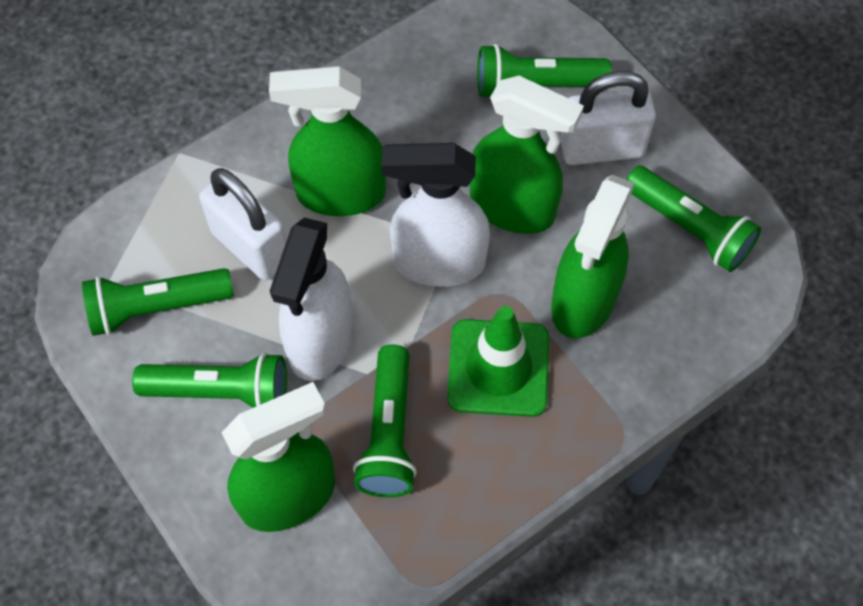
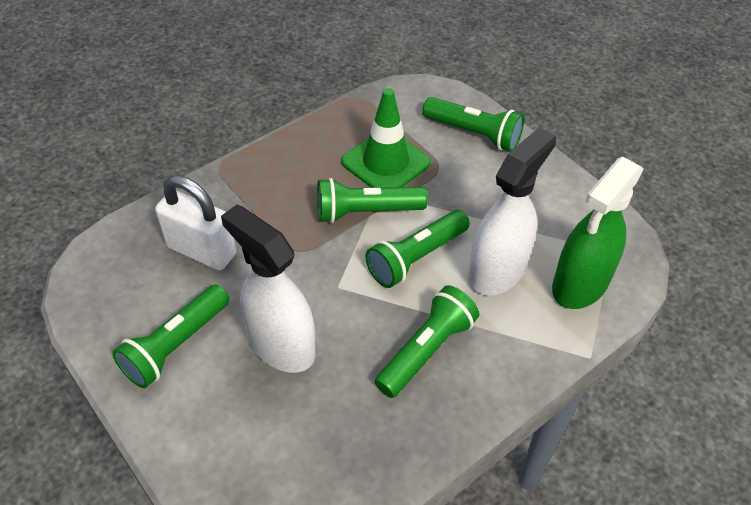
green spray bottle: 4 -> 1
white padlock: 2 -> 1

